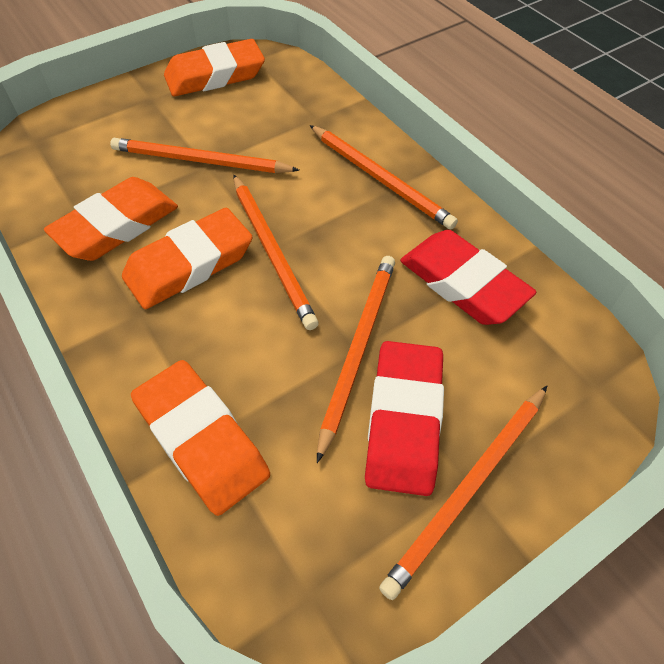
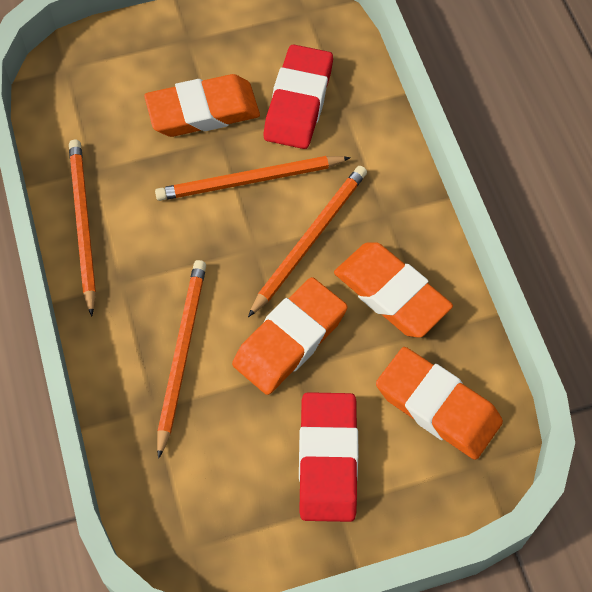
orange pencil: 5 -> 4

